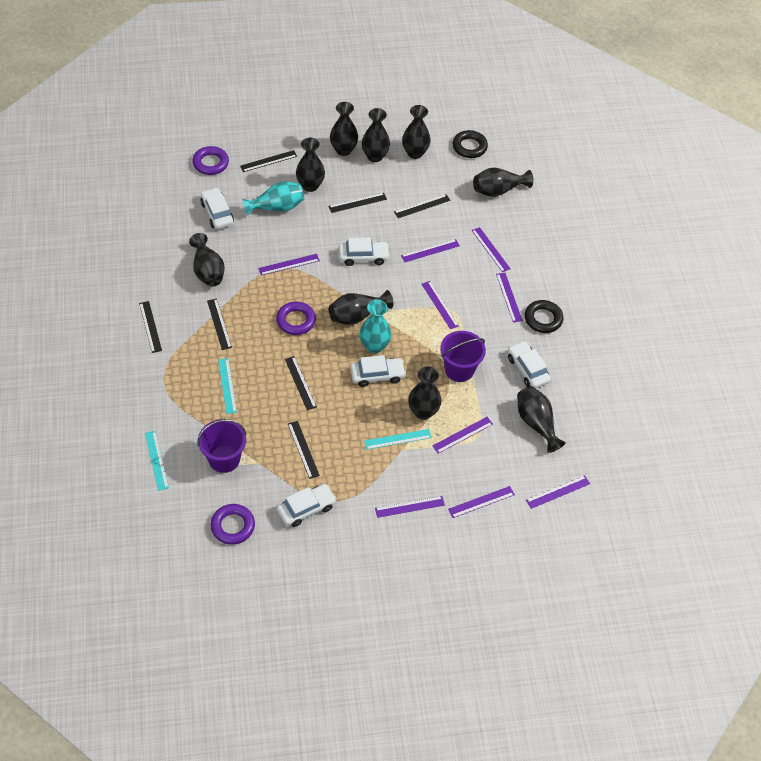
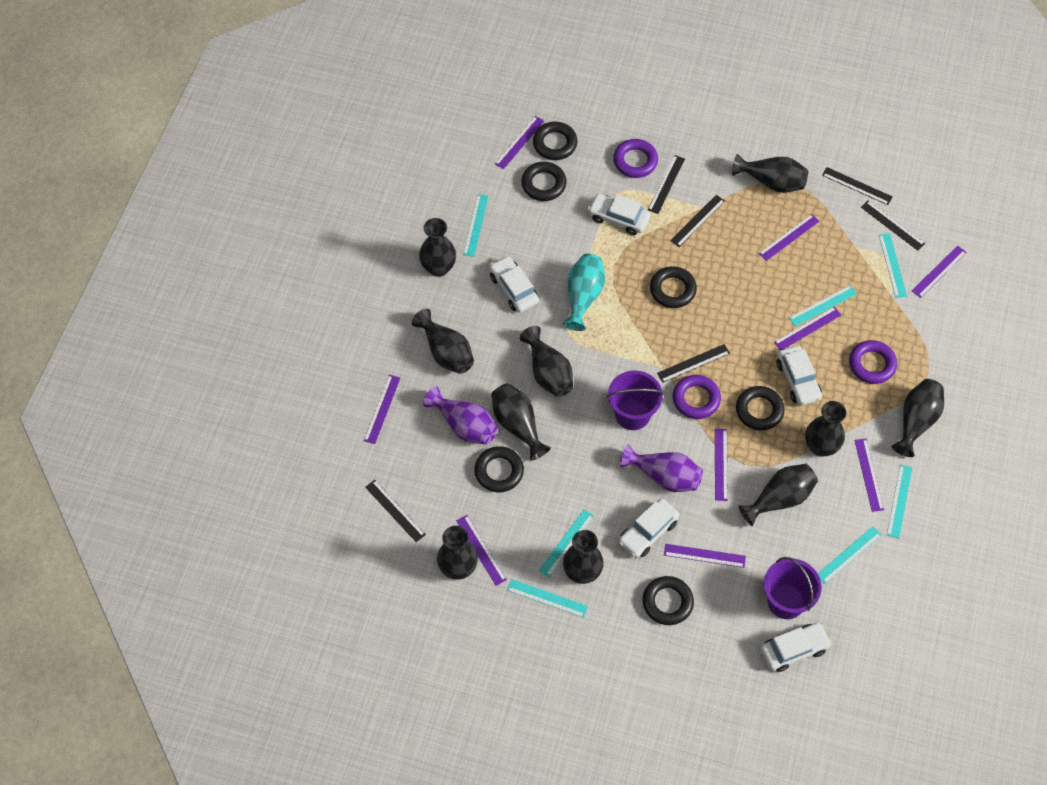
black ring: 2 -> 6
black ruler: 7 -> 6
black vase: 9 -> 10
purple vase: 0 -> 2
turquoise ruler: 3 -> 7
turquoise vase: 2 -> 1

